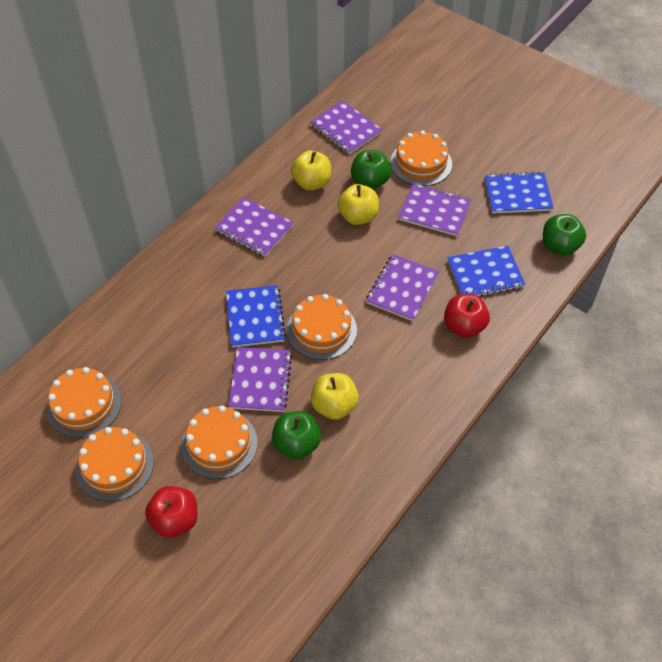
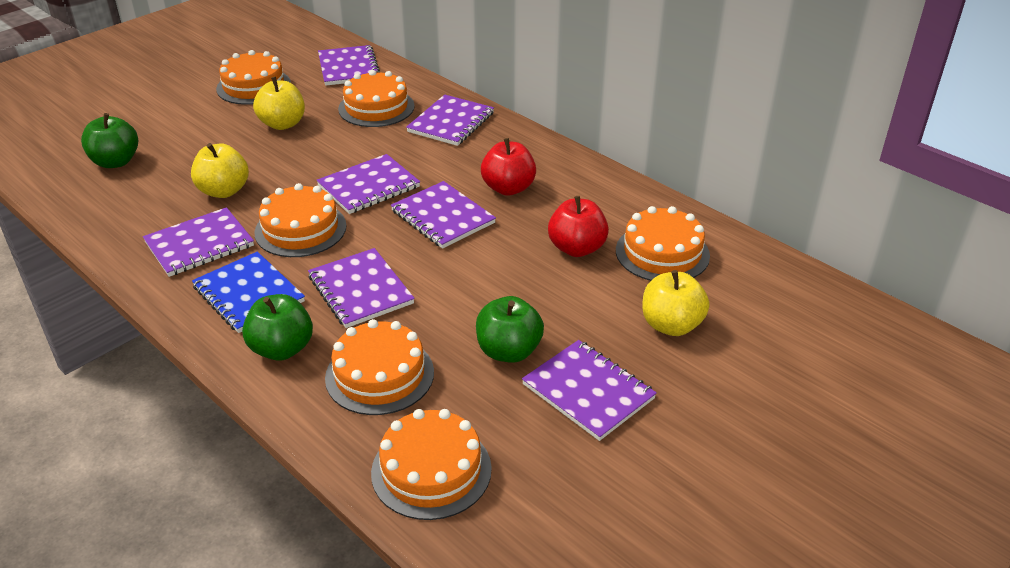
blue notebook: 3 -> 1
orange cake: 5 -> 6
purple notebook: 5 -> 7

